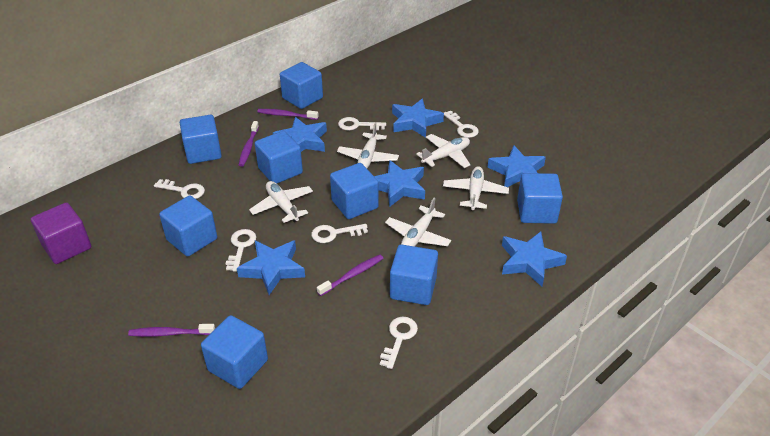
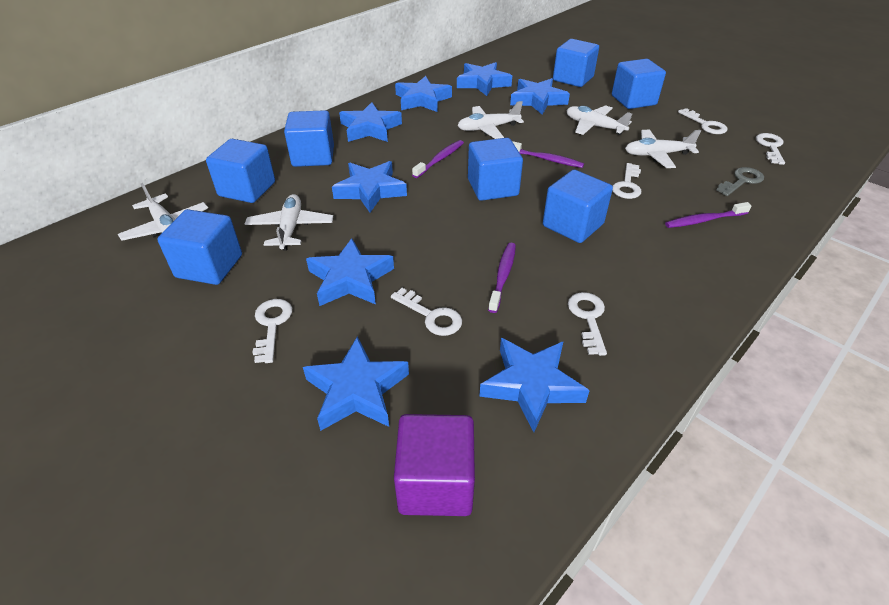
blue cube: 8 -> 7
blue star: 6 -> 8
grey key: 0 -> 1

